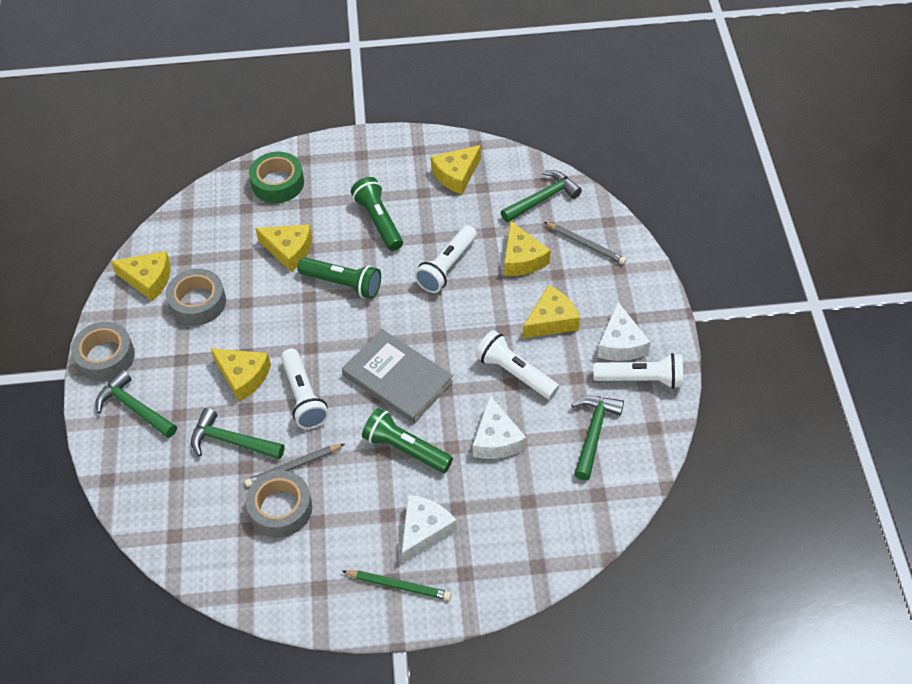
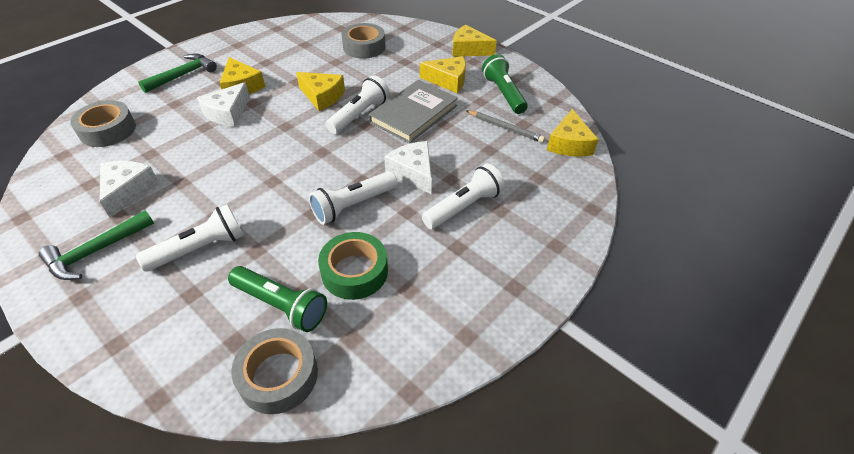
green flashlight: 3 -> 2
green hammer: 4 -> 2
green pencil: 1 -> 0
grey pencil: 2 -> 1
yellow cheese: 6 -> 5

